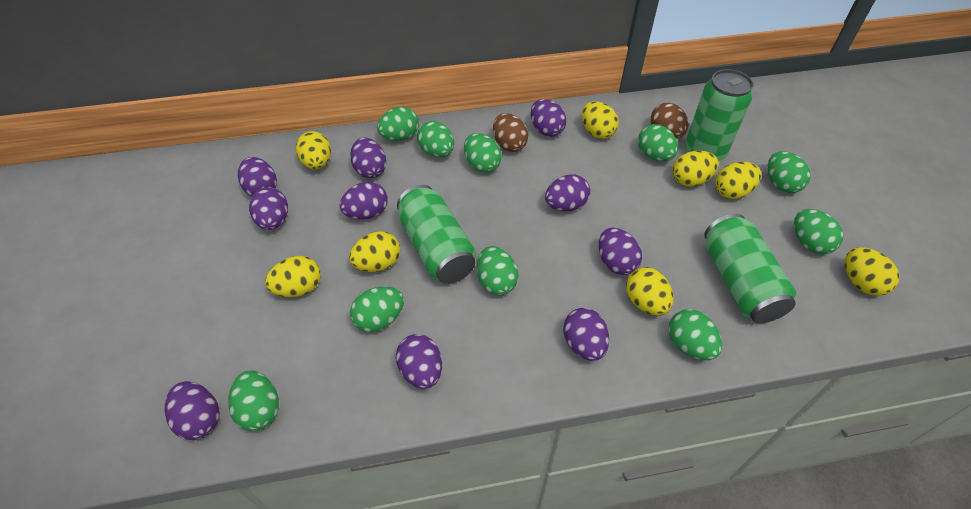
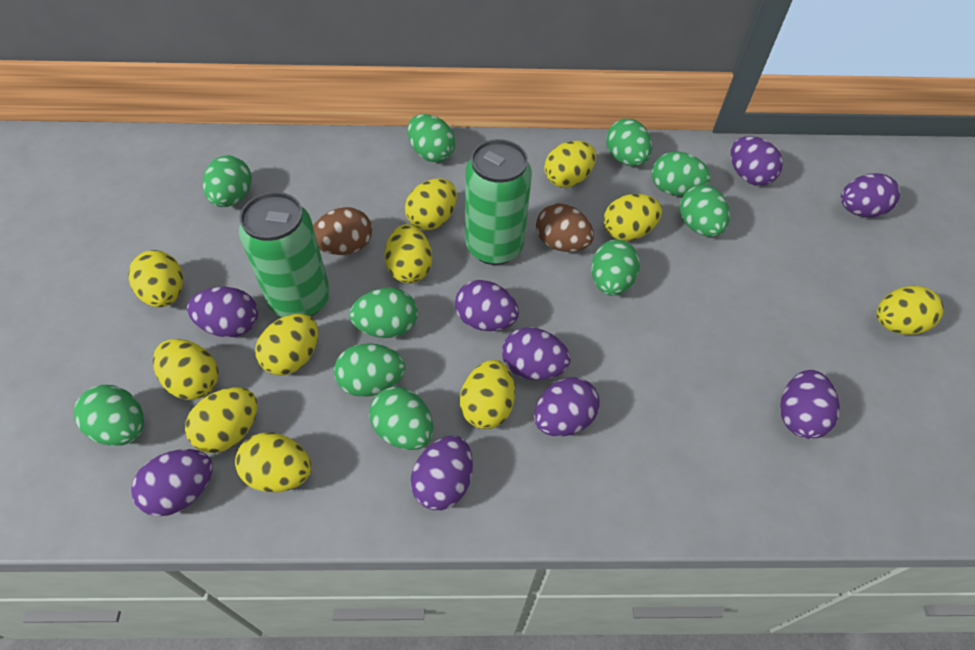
green can: 3 -> 2
purple egg: 10 -> 9
yellow egg: 8 -> 11

